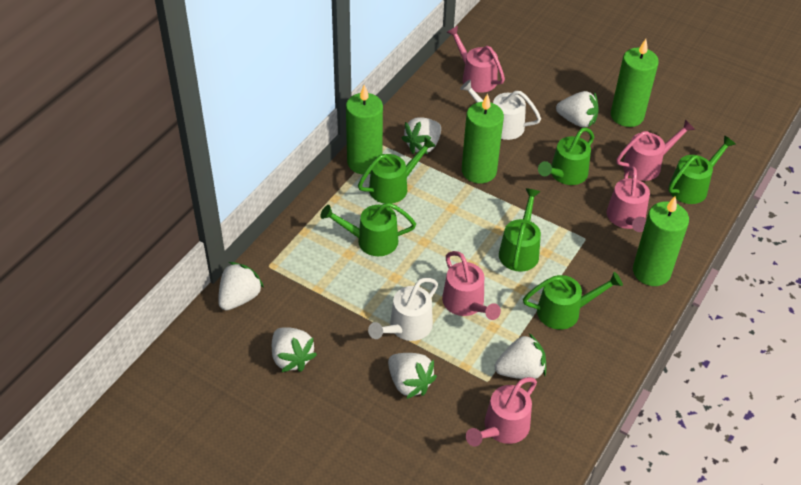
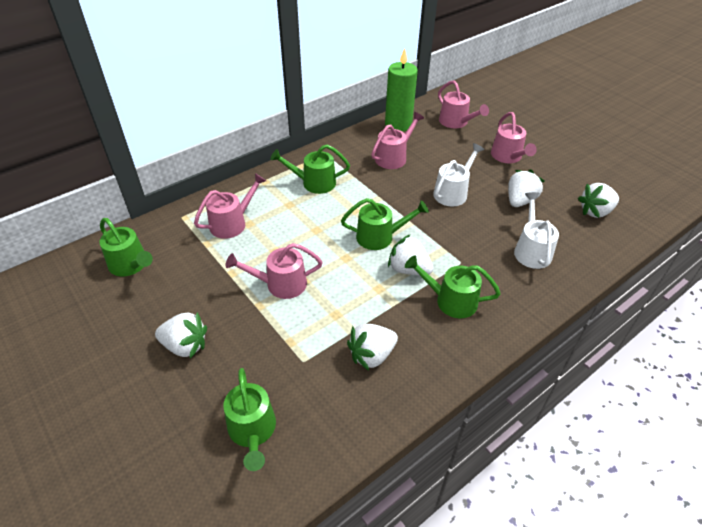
green candle: 4 -> 1
green watering can: 6 -> 5
white strawberry: 6 -> 5

